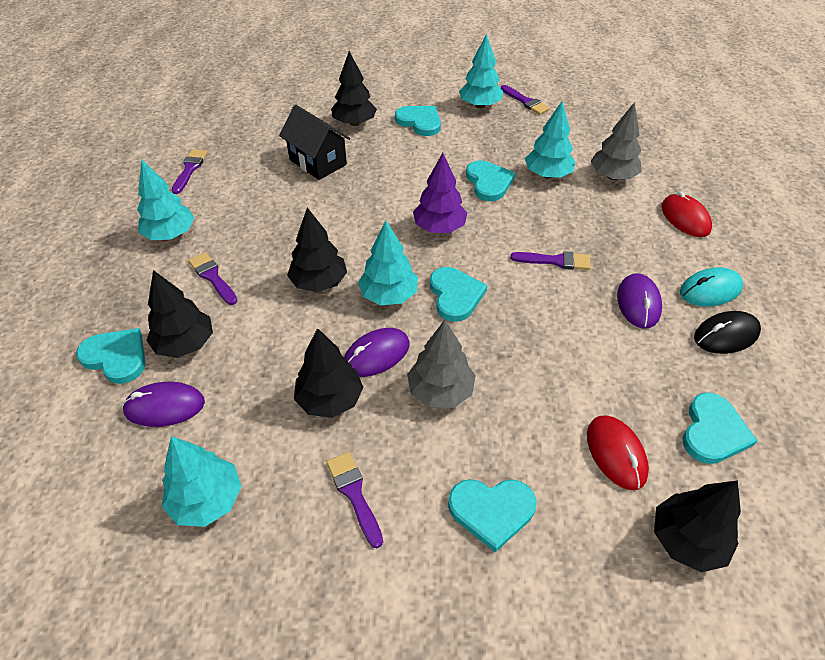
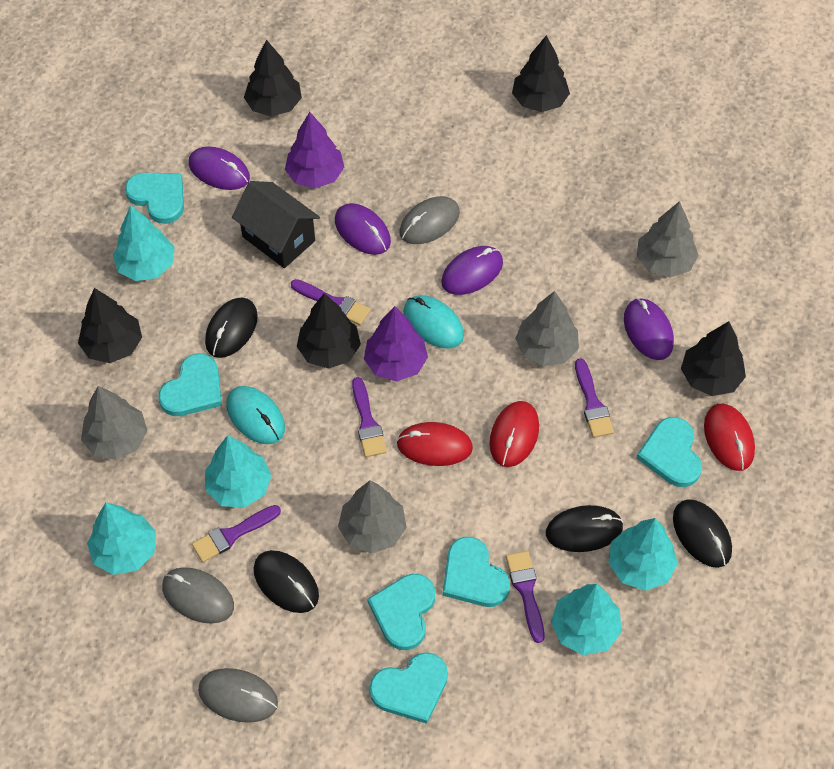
black mouse: 1 -> 4
grey mouse: 0 -> 3
grey tree: 2 -> 4
purple mouse: 3 -> 4
purple tree: 1 -> 2
red mouse: 2 -> 3
turquoise mouse: 1 -> 2

